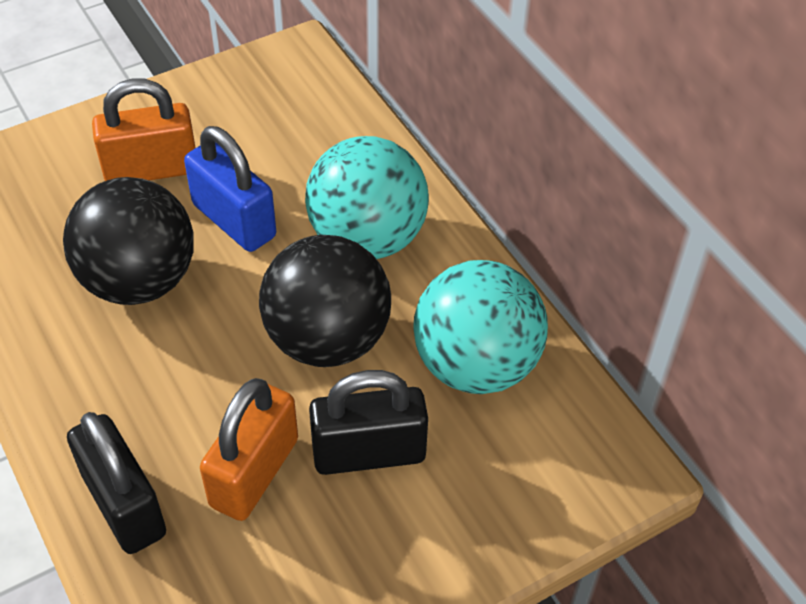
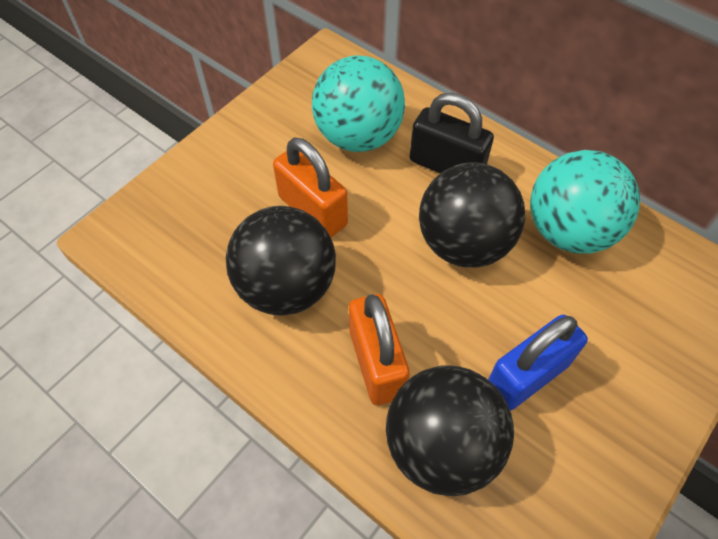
black ball: 2 -> 3
black padlock: 2 -> 1

